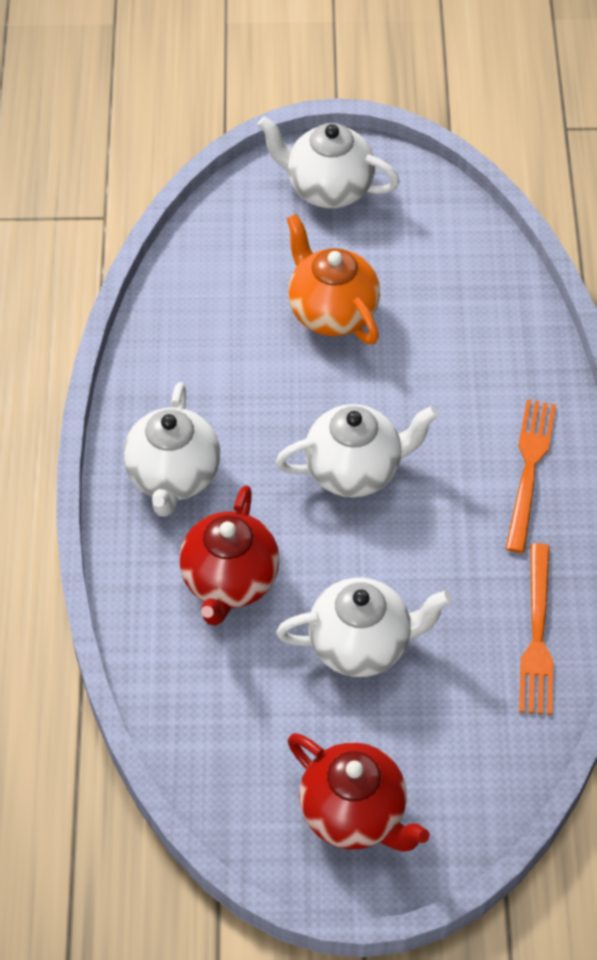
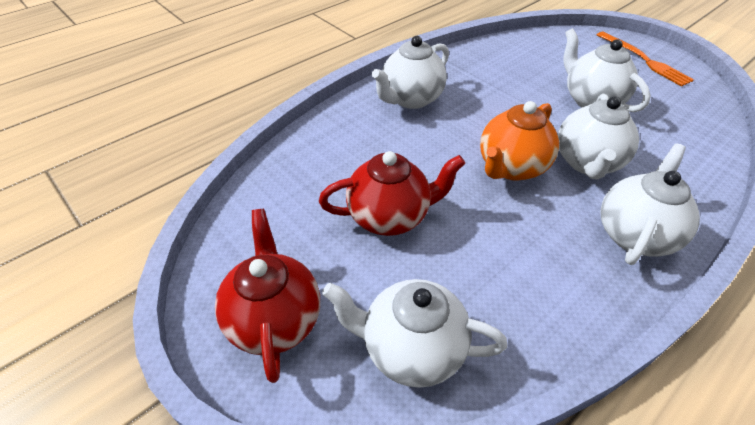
orange fork: 2 -> 1
white teapot: 4 -> 5

